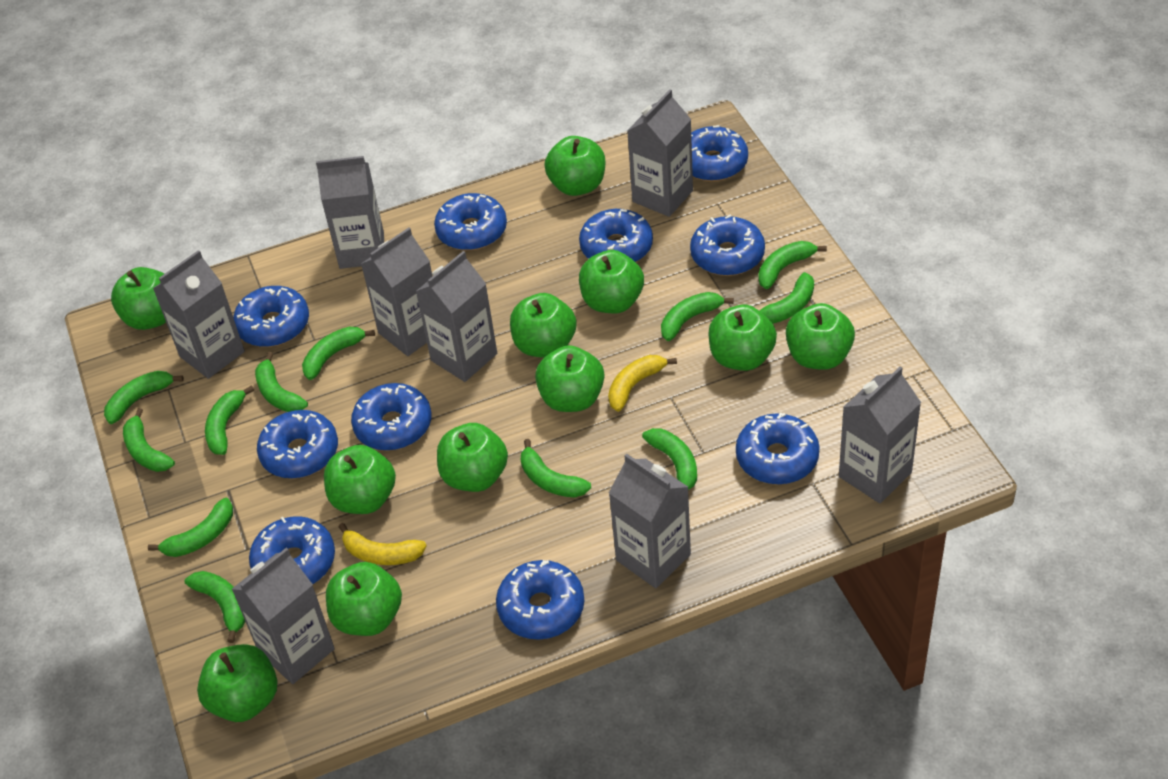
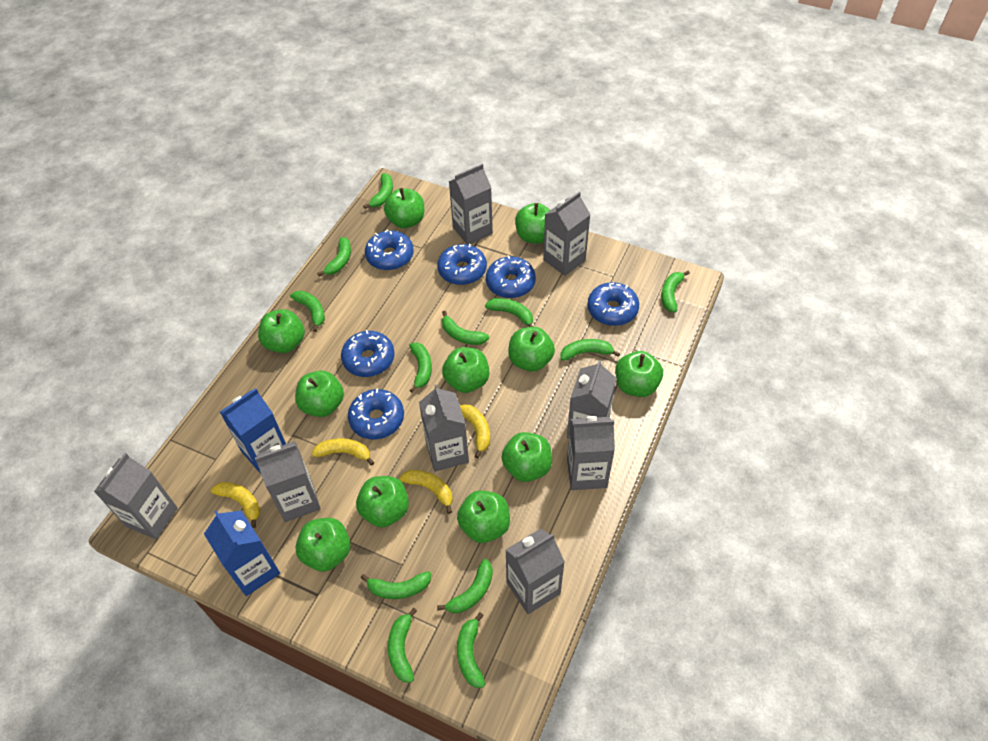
blue carton: 0 -> 2
blue donut: 10 -> 6
yellow banana: 2 -> 4

